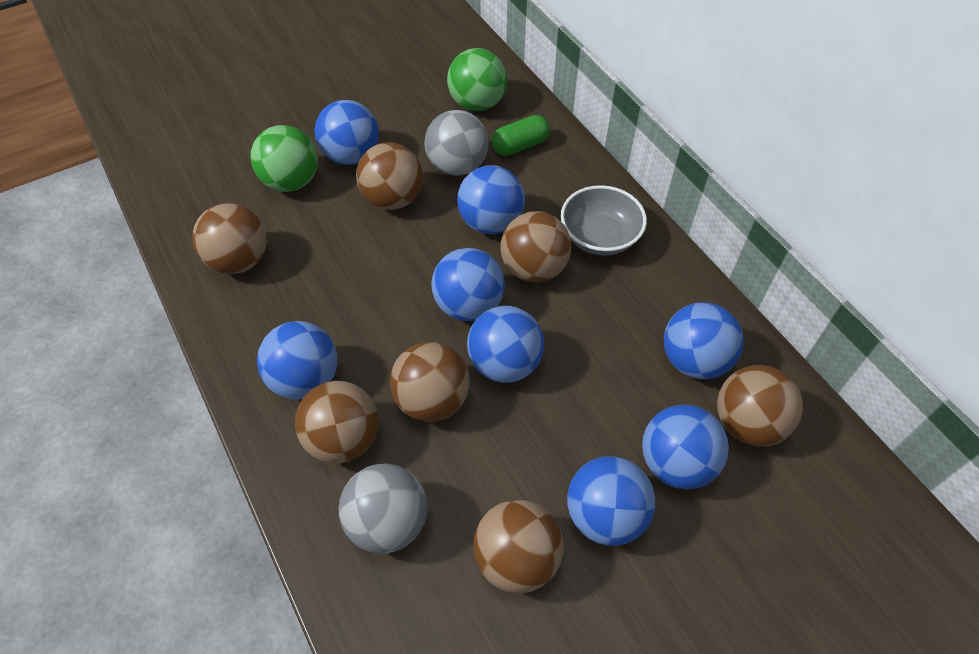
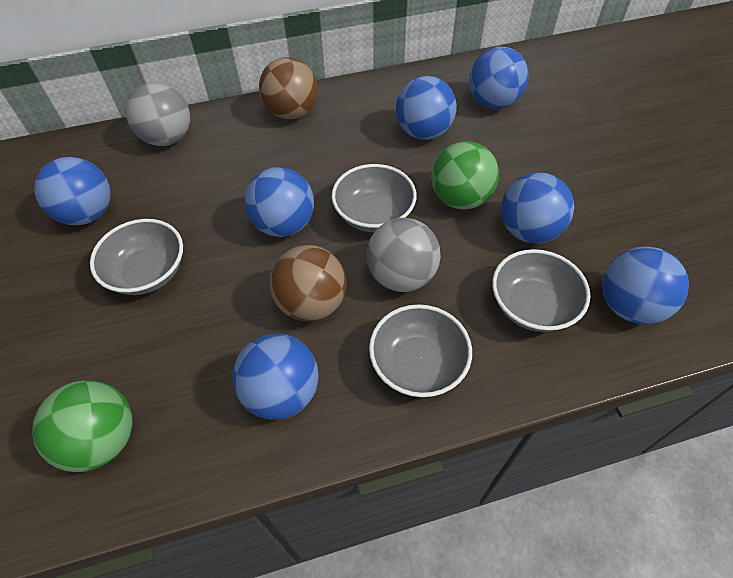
blue ball: 8 -> 7
brown ball: 7 -> 2
green capsule: 1 -> 0
grey bowl: 1 -> 4

